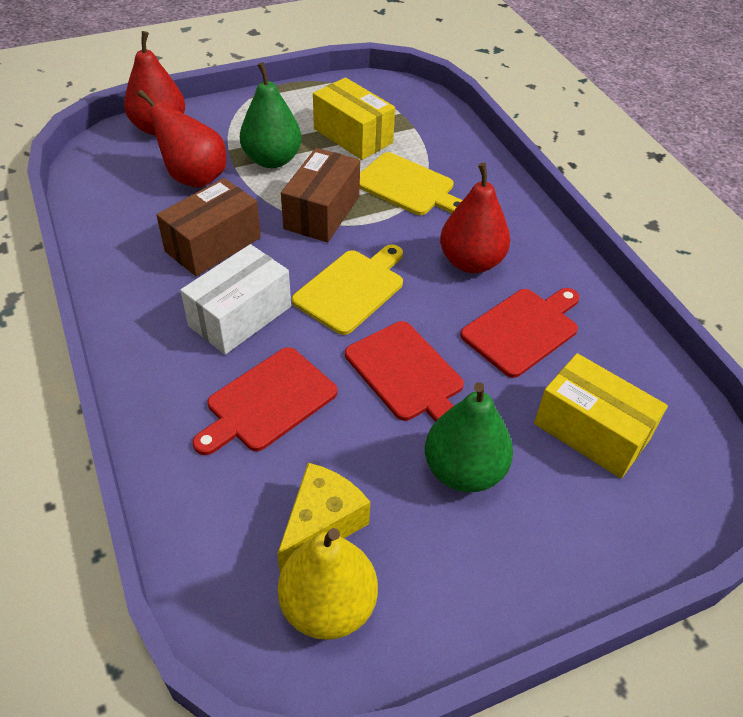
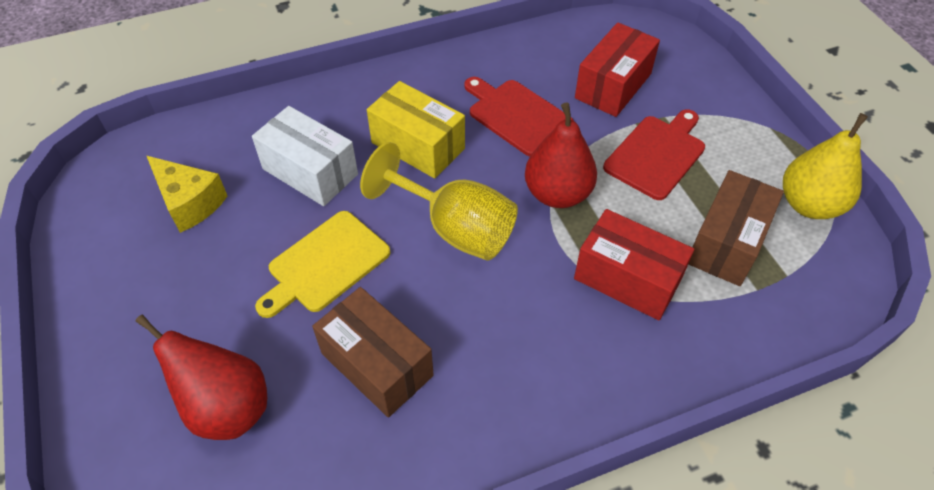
green pear: 2 -> 0
red box: 0 -> 2
red cutting board: 3 -> 2
red pear: 3 -> 2
yellow box: 2 -> 1
yellow cutting board: 2 -> 1
yellow goblet: 0 -> 1

